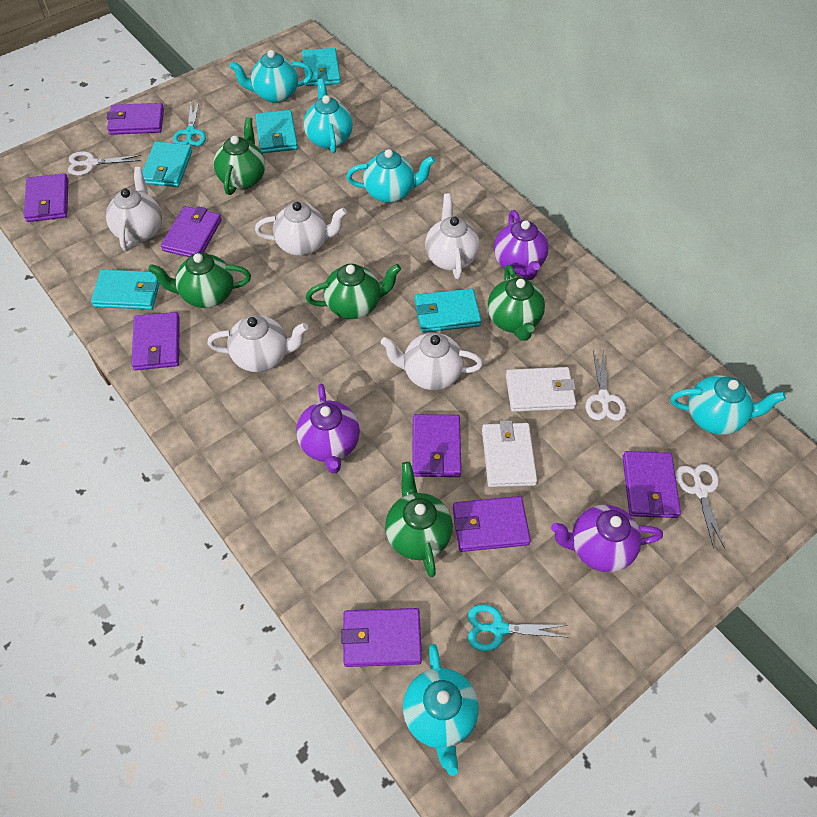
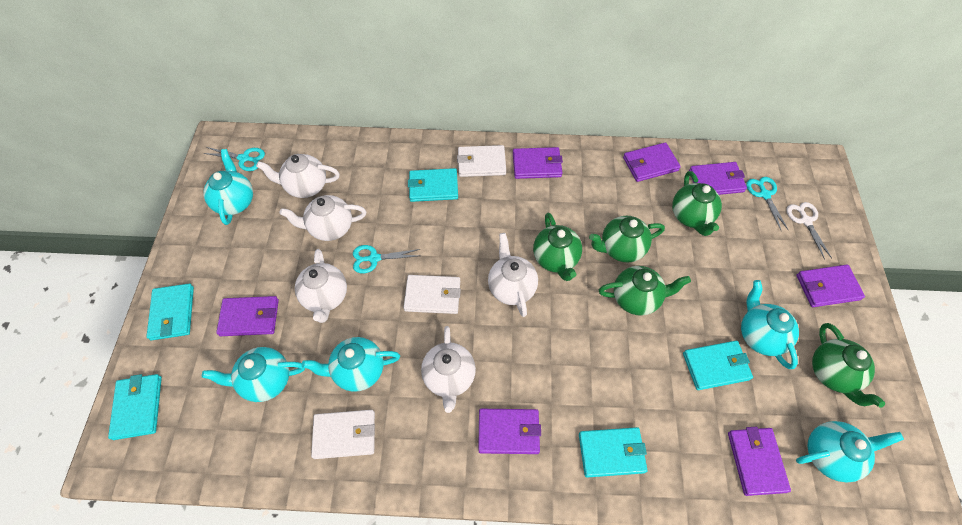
purple teapot: 3 -> 0
purple wallet: 8 -> 7
turquoise scissors: 2 -> 3
white scissors: 3 -> 1
white wallet: 2 -> 3

